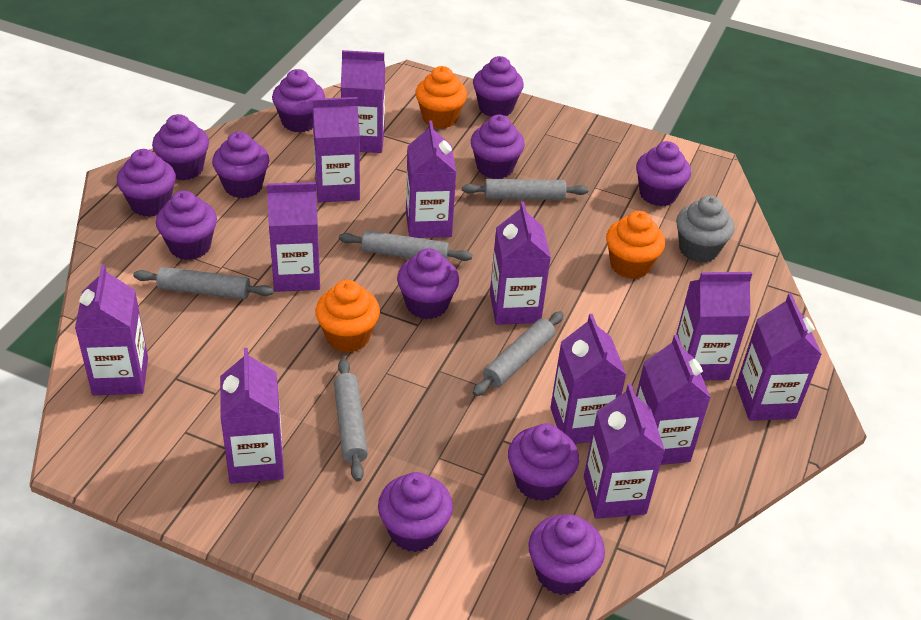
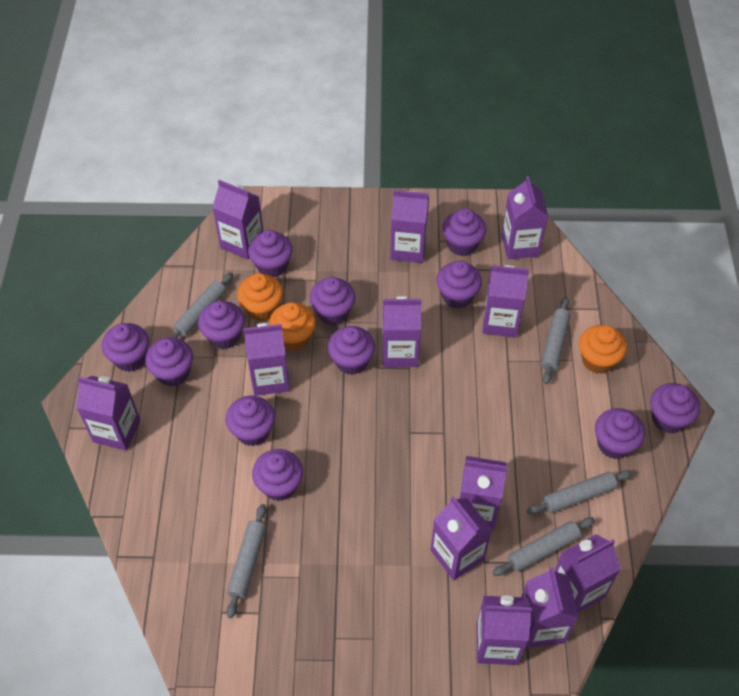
grey cupcake: 1 -> 0

